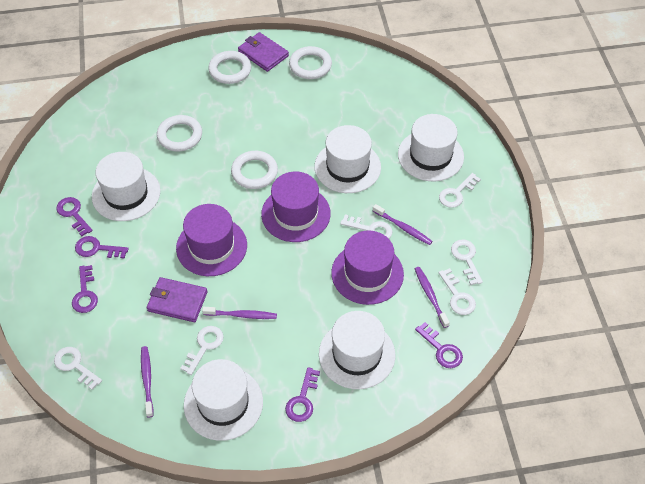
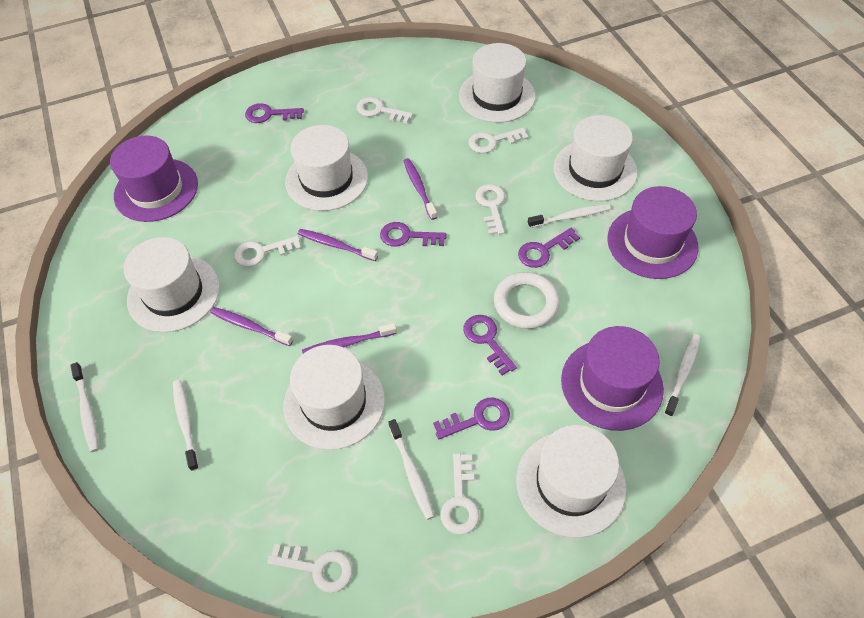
purple wallet: 2 -> 0
white hat: 5 -> 6
white ring: 4 -> 1
white toothbrush: 0 -> 5

